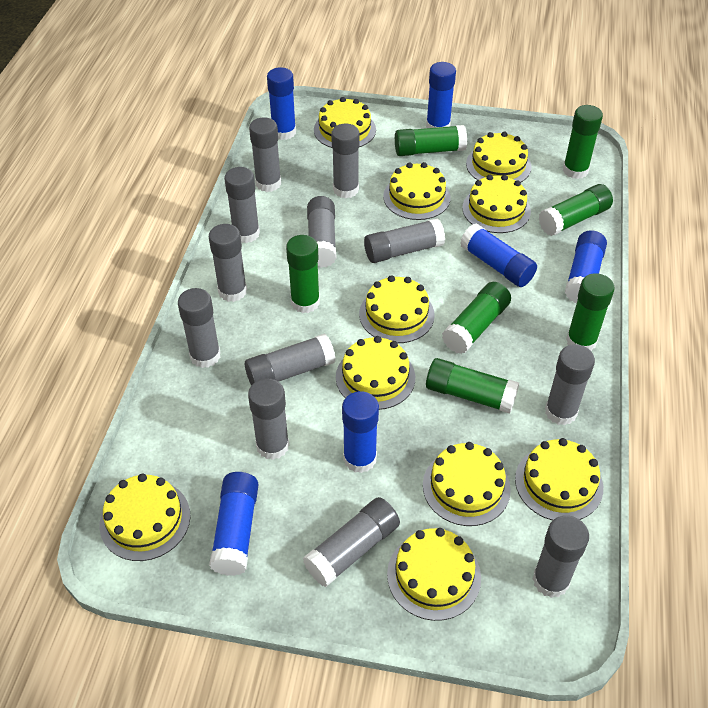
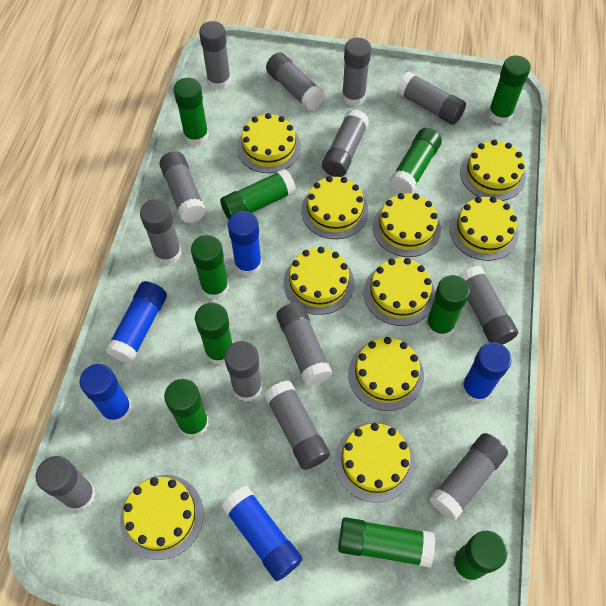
blue glue stick: 6 -> 5
green glue stick: 7 -> 10
grey glue stick: 12 -> 13

